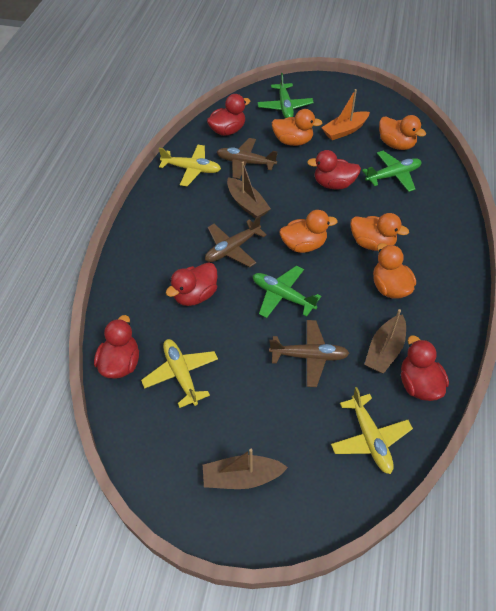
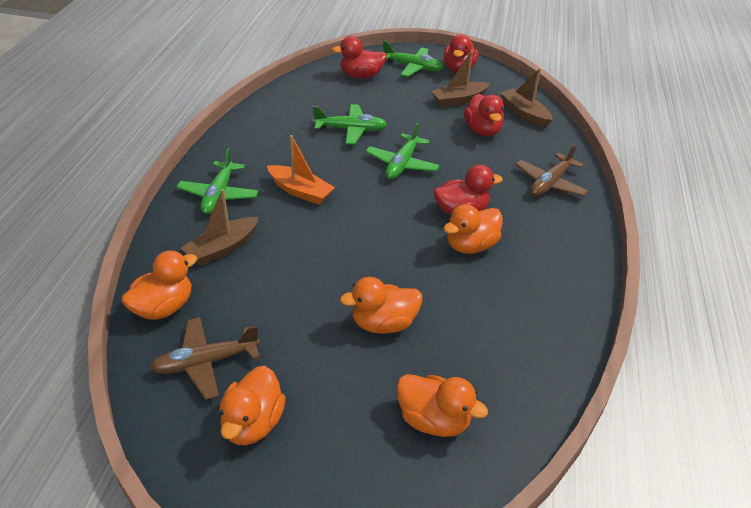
brown plane: 3 -> 2
green plane: 3 -> 4
red duck: 5 -> 4
yellow plane: 3 -> 0

